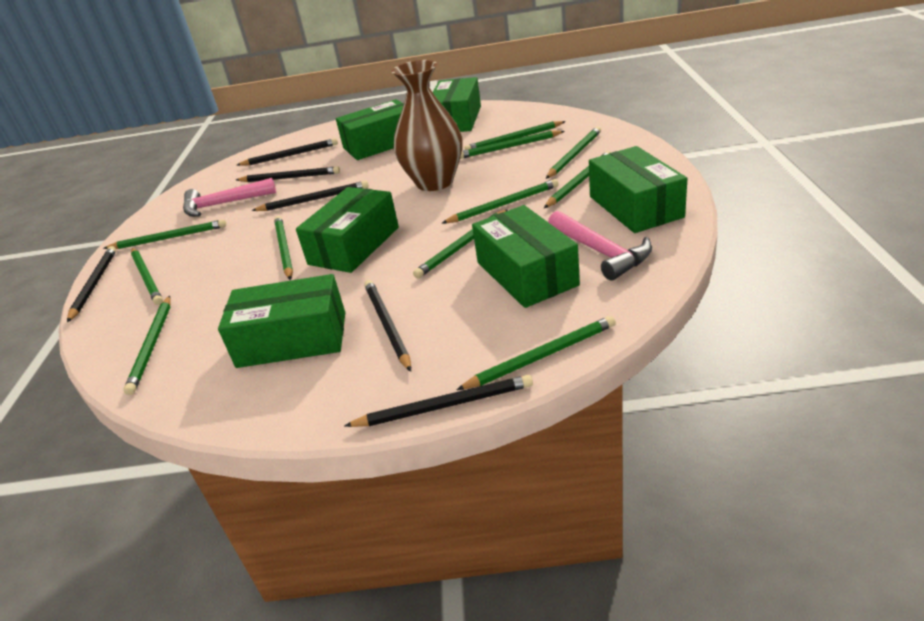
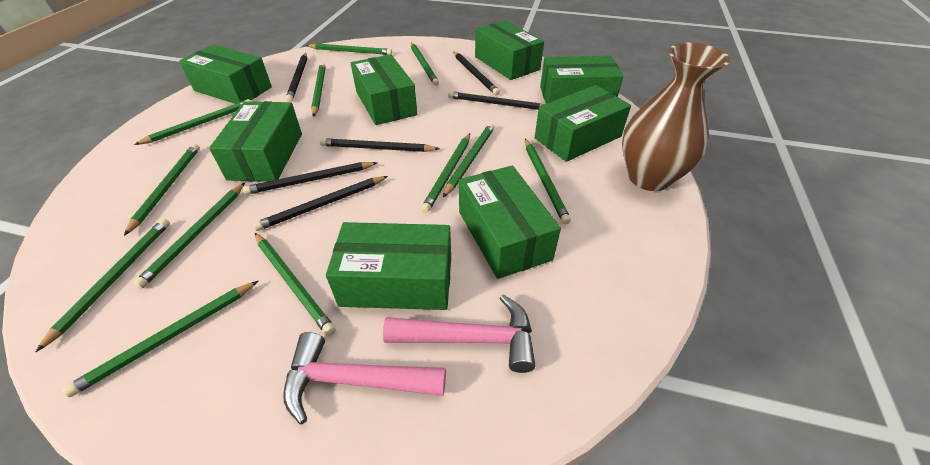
green box: 6 -> 8
green pencil: 11 -> 12

